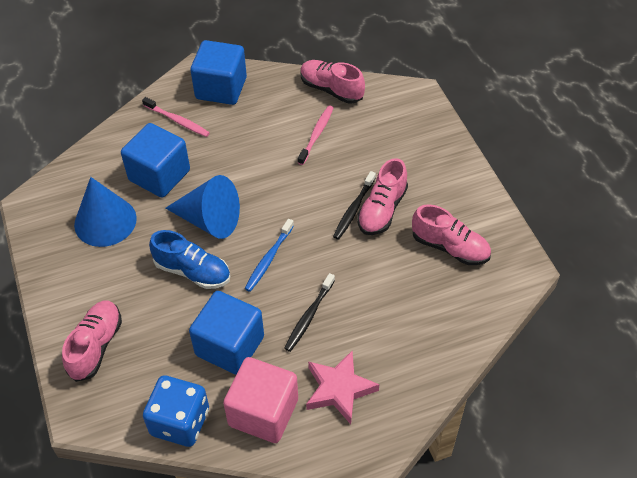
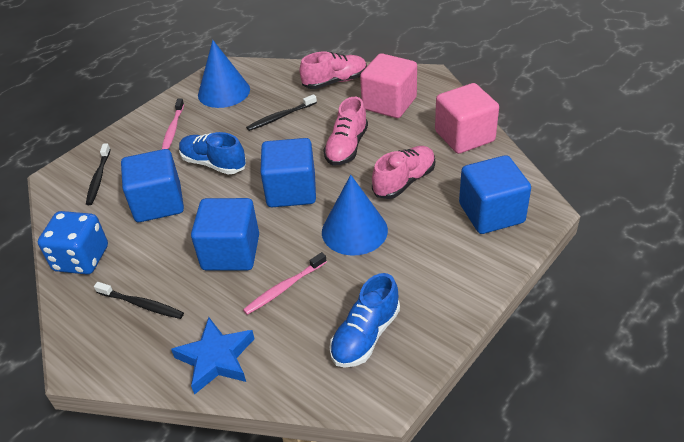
black toothbrush: 2 -> 3
blue cube: 3 -> 4
blue shoe: 1 -> 2
blue star: 0 -> 1
blue toothbrush: 1 -> 0
pink cube: 1 -> 2
pink shoe: 4 -> 3
pink star: 1 -> 0

